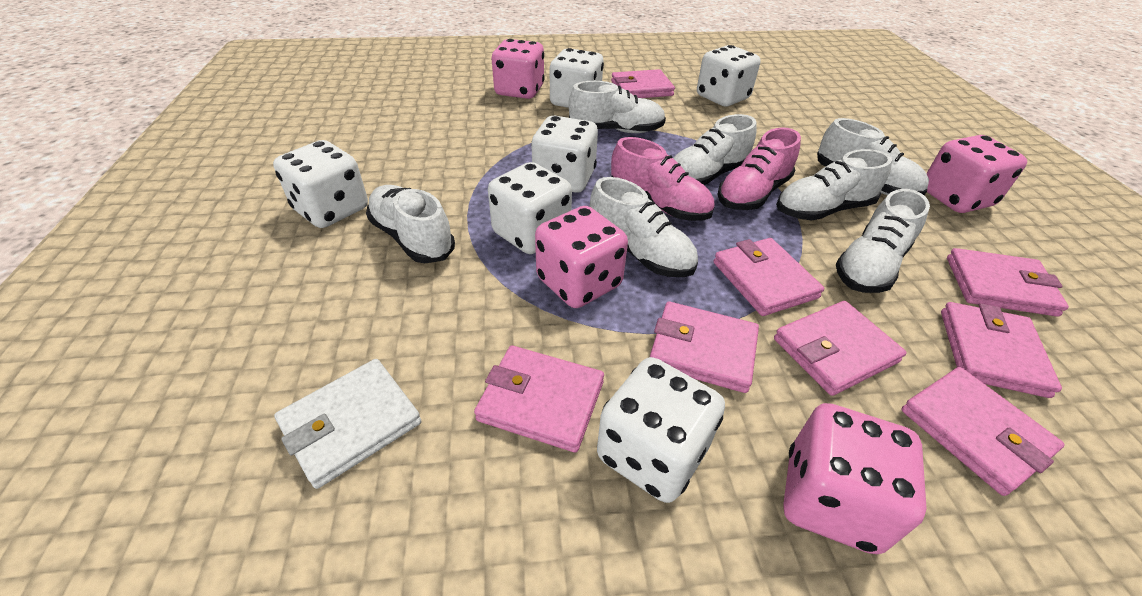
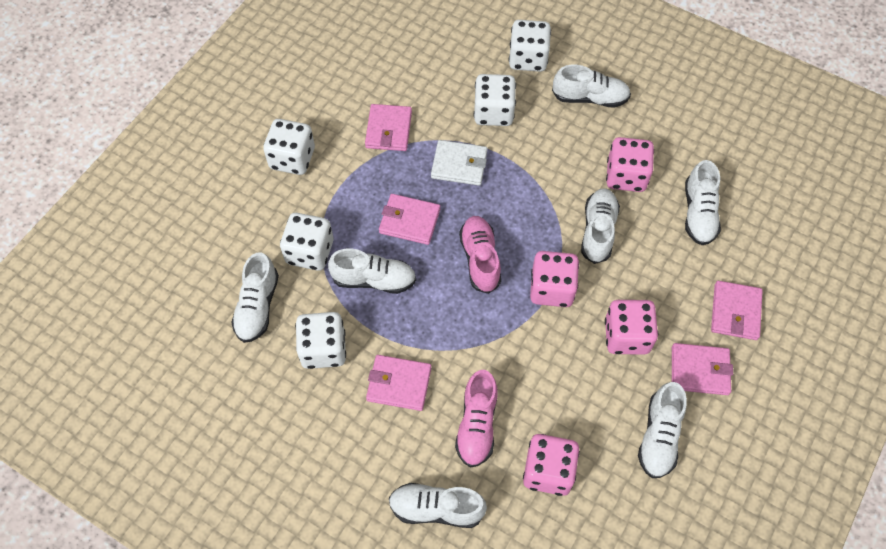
pink wallet: 8 -> 5
white dice: 6 -> 5

